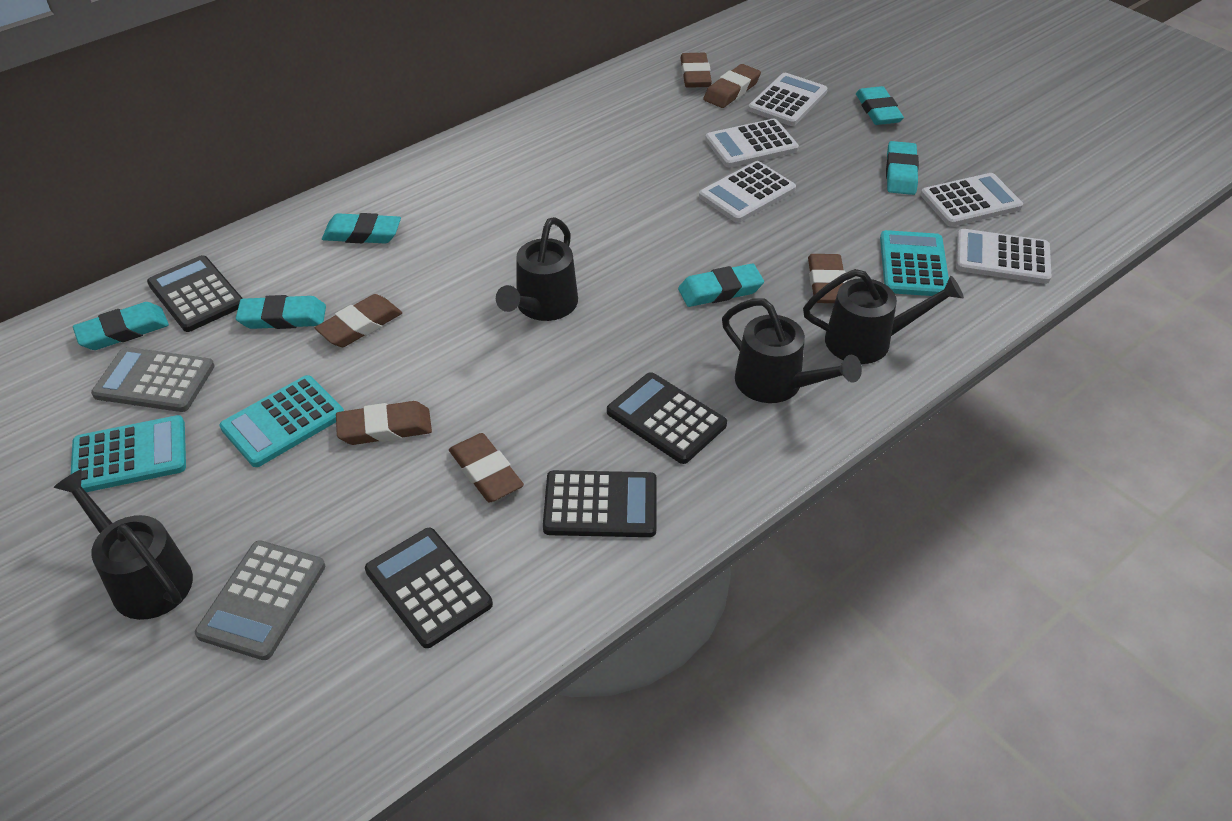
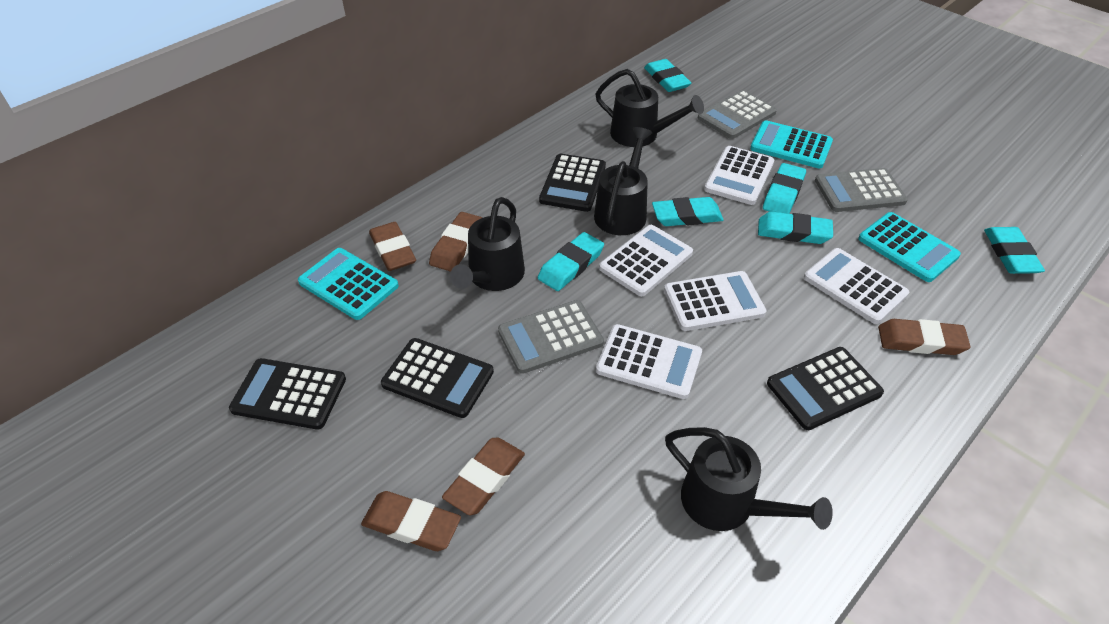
brown eraser: 6 -> 5
grey calculator: 2 -> 3

